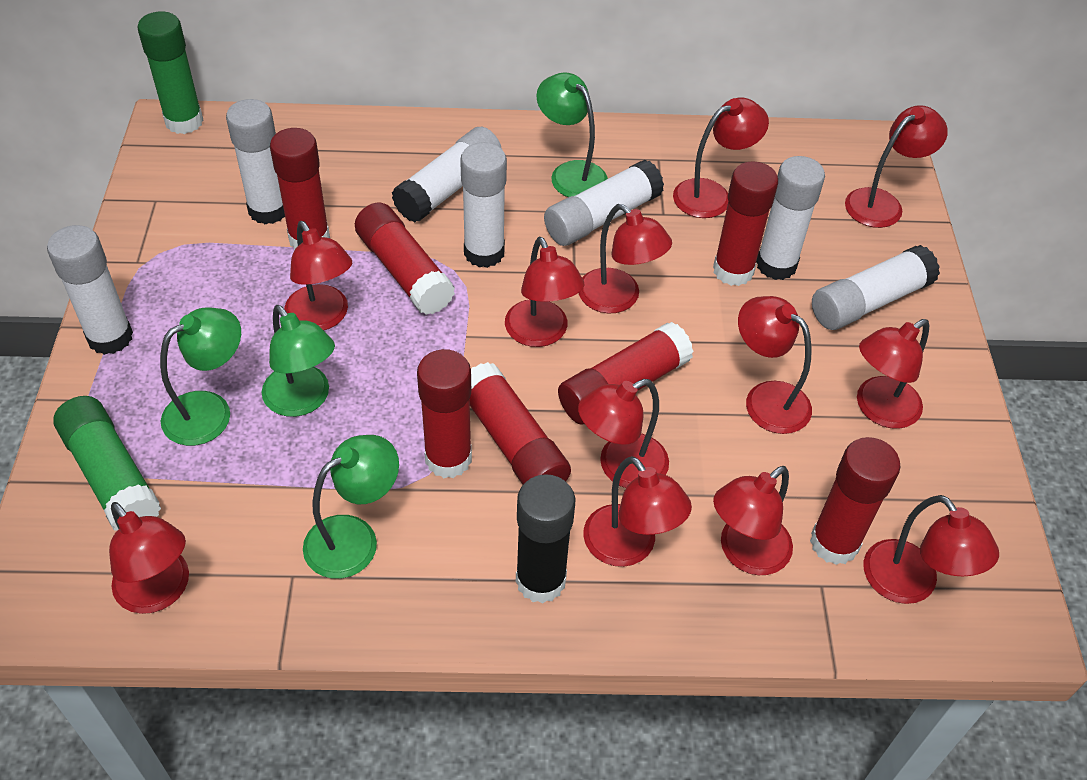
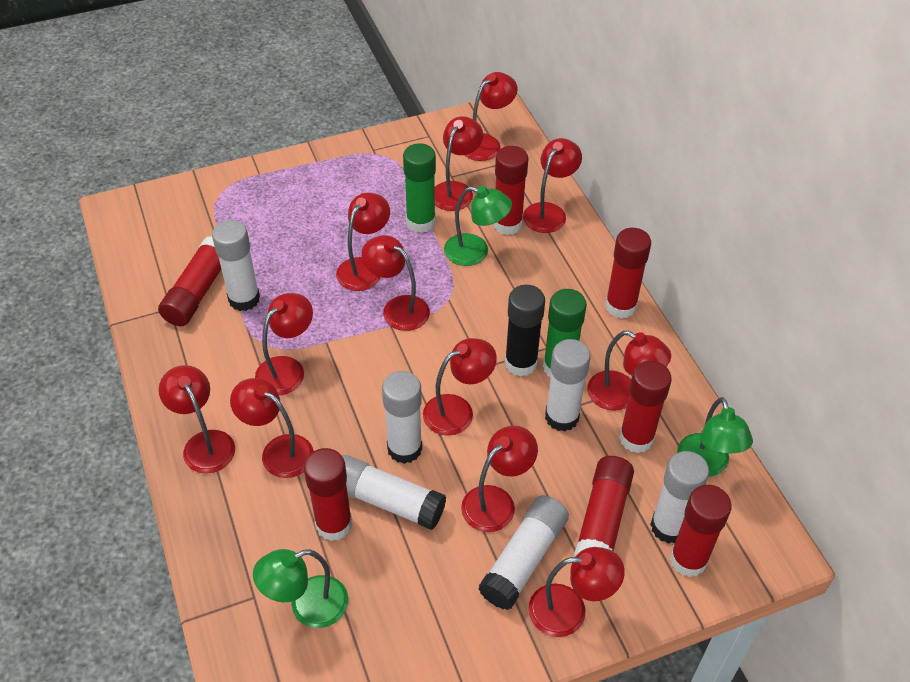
green lamp: 4 -> 3
white glue stick: 7 -> 6

